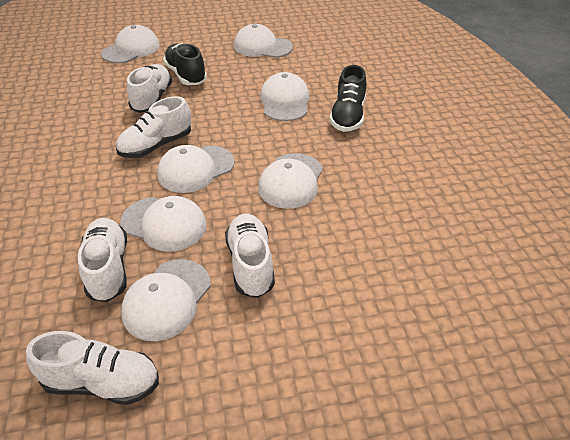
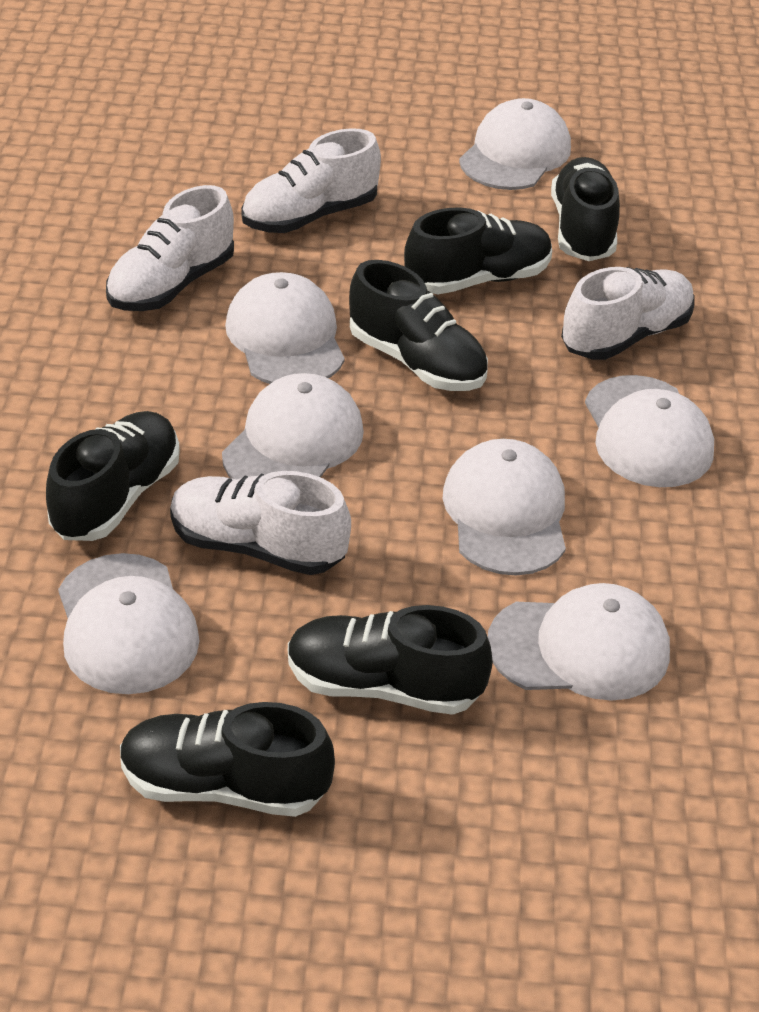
black shoe: 2 -> 6
white shoe: 5 -> 4

